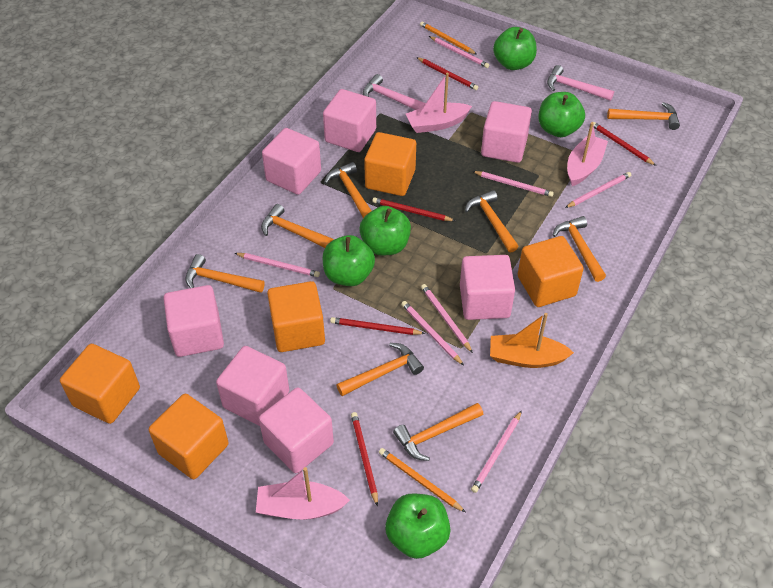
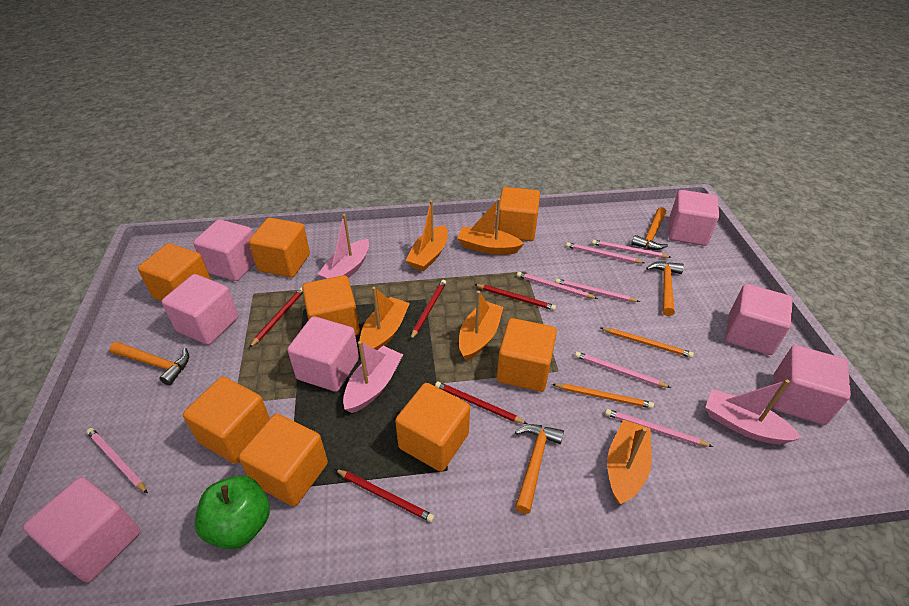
green apple: 5 -> 1
orange boat: 1 -> 5
orange cube: 5 -> 8
orange hammer: 8 -> 4
pink hammer: 2 -> 0

